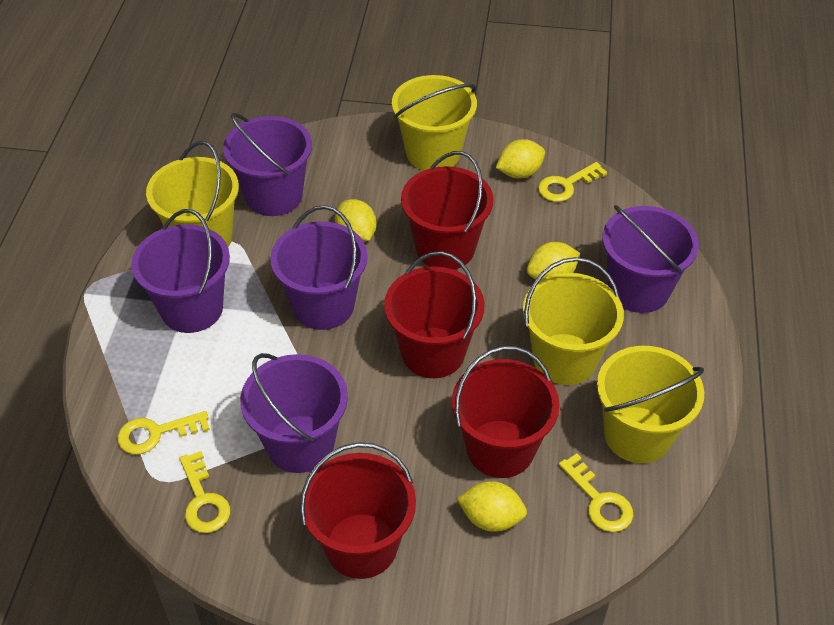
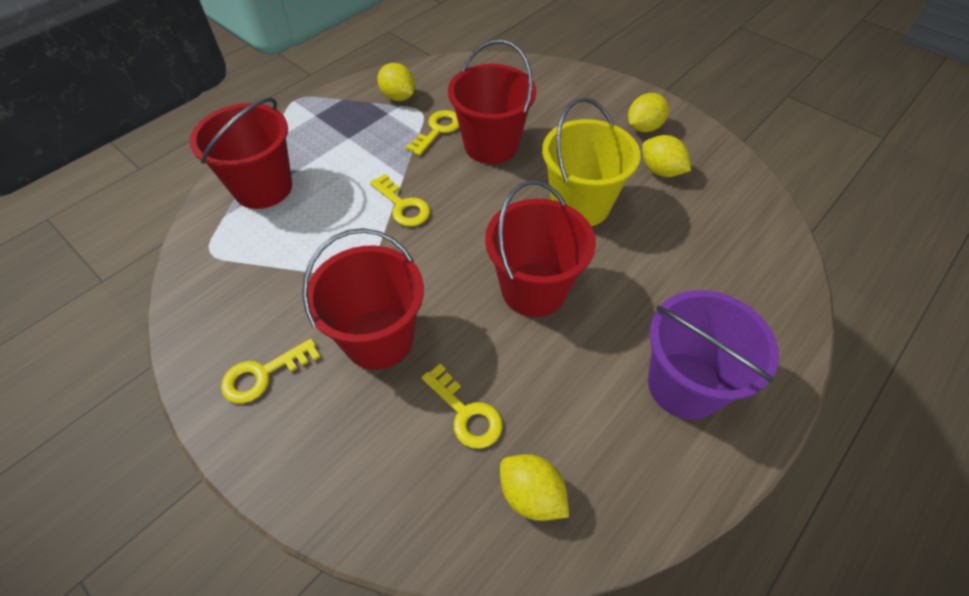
purple bucket: 5 -> 1
yellow bucket: 4 -> 1

